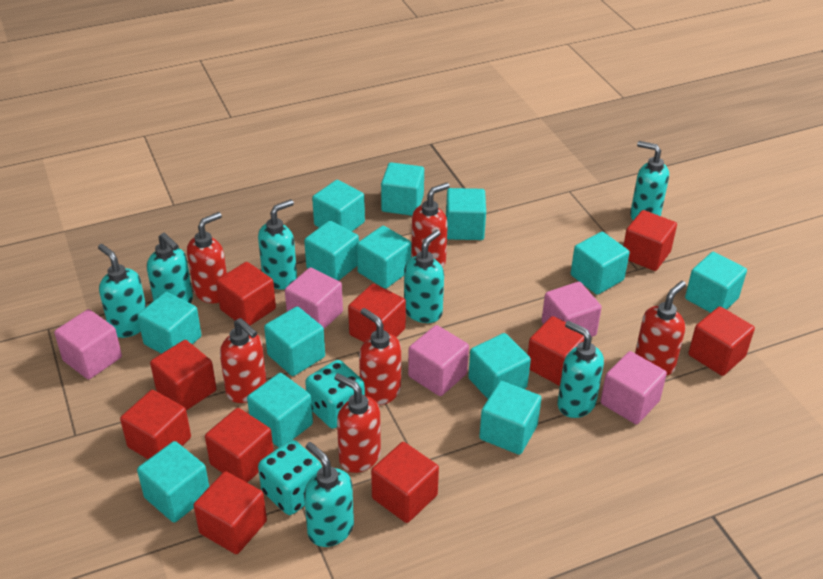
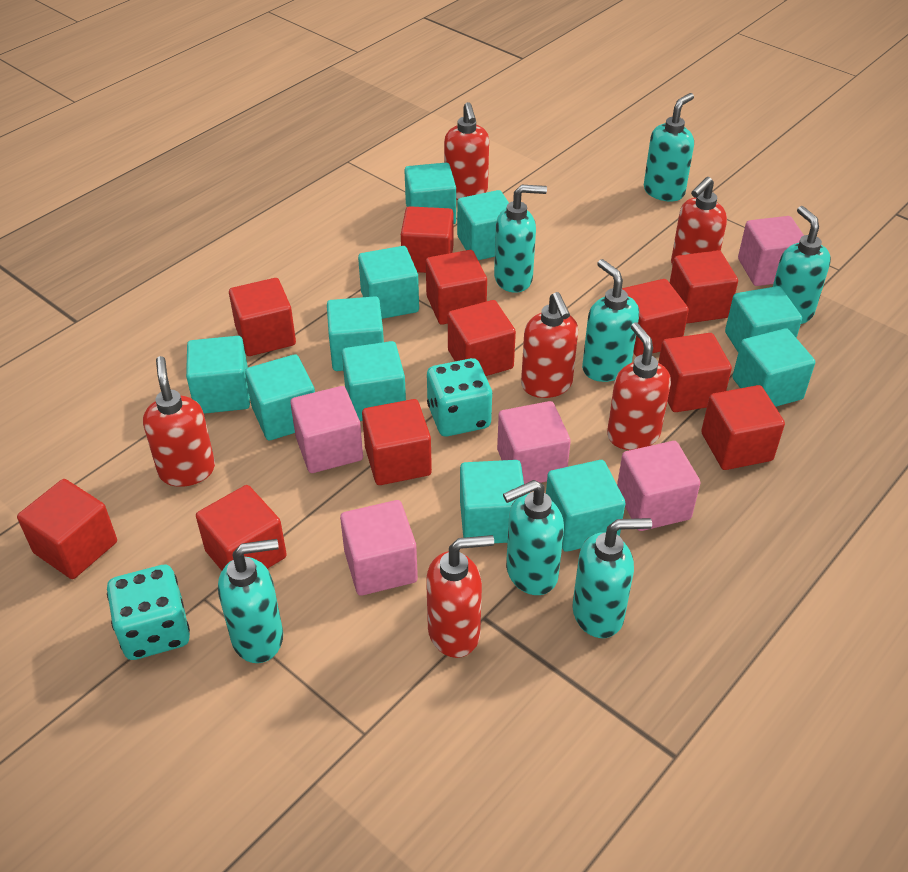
red cube: 10 -> 11
turquoise cube: 13 -> 11

